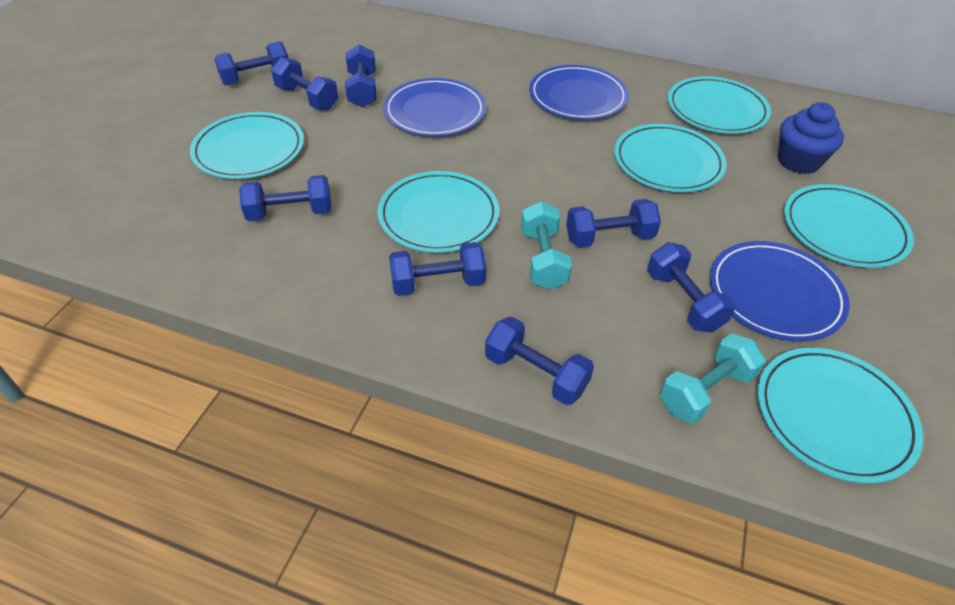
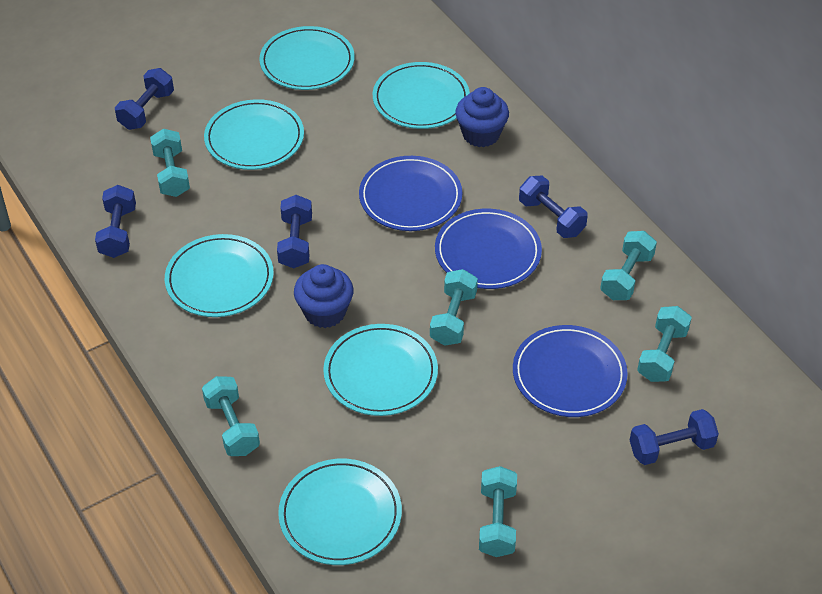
blue cupcake: 1 -> 2
blue dumbbell: 8 -> 5
turquoise dumbbell: 2 -> 6

